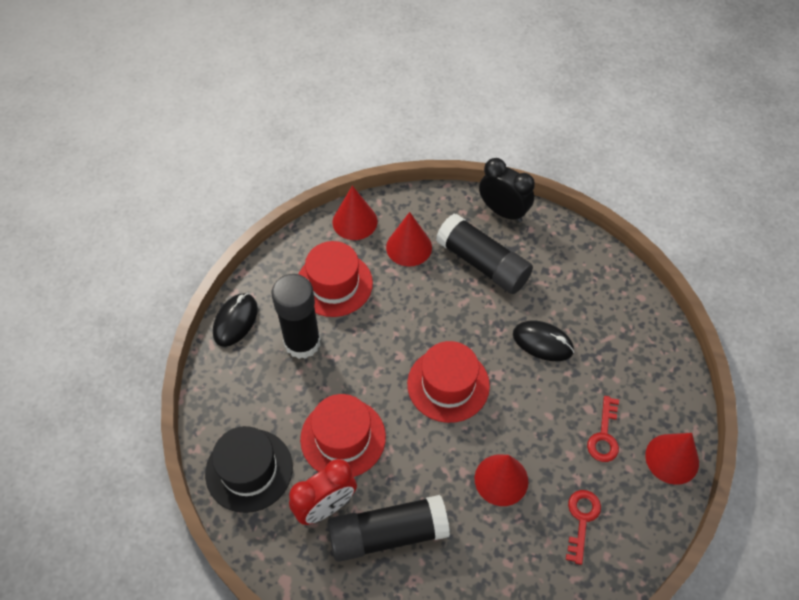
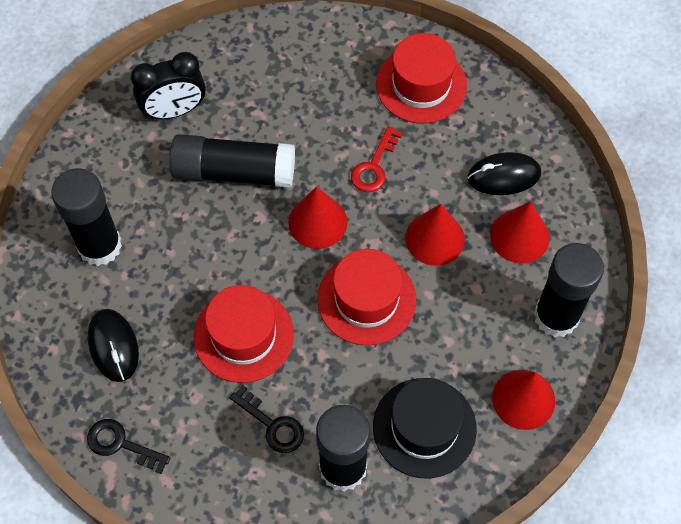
black glue stick: 3 -> 4
black key: 0 -> 2
red clock: 1 -> 0
red key: 2 -> 1

